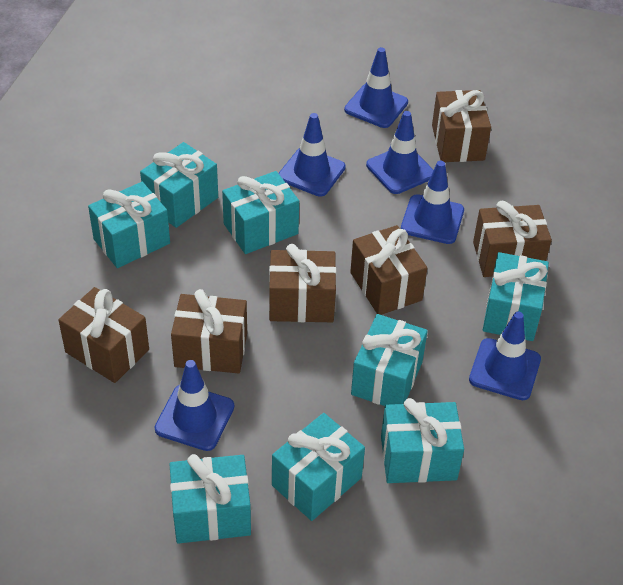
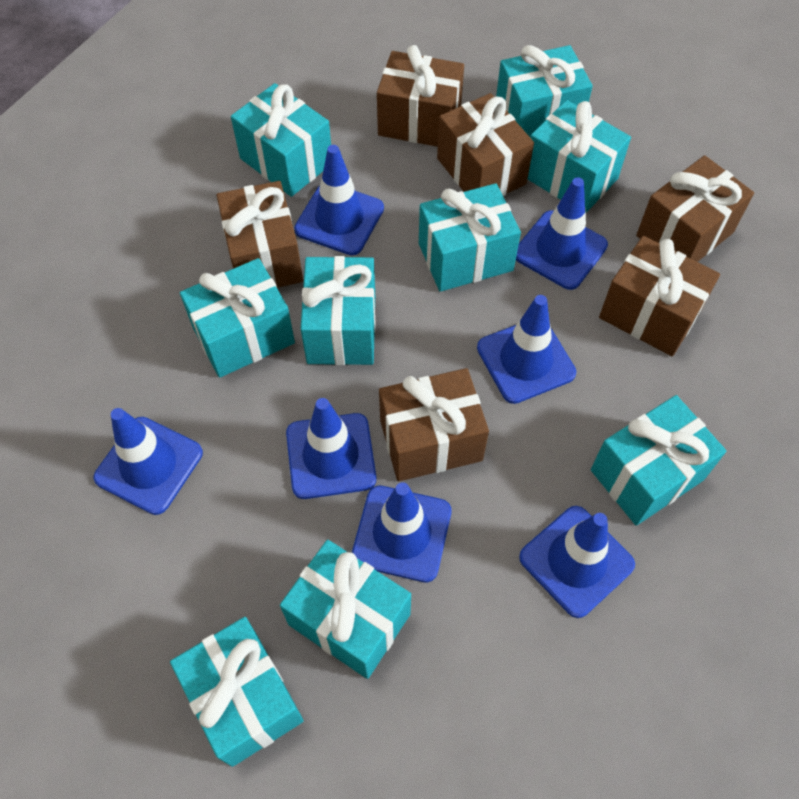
blue traffic cone: 6 -> 7
turquoise gift: 8 -> 9

